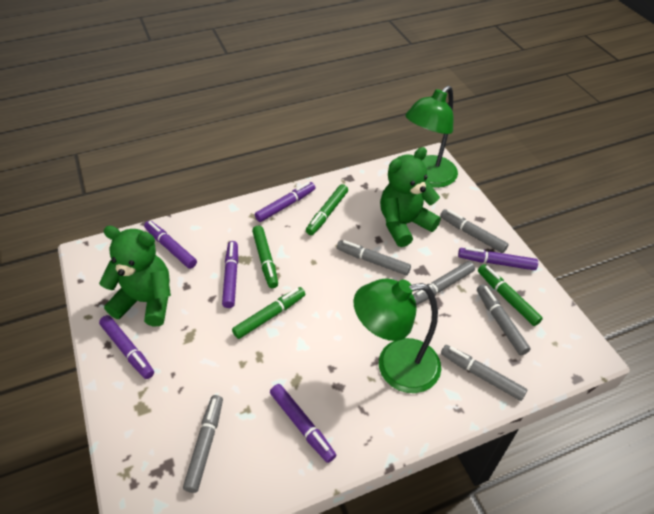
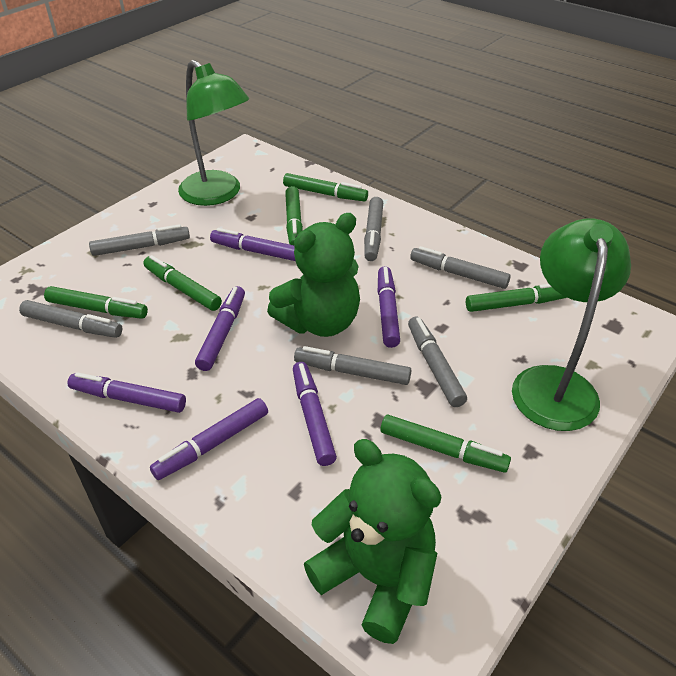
green marker: 4 -> 6

